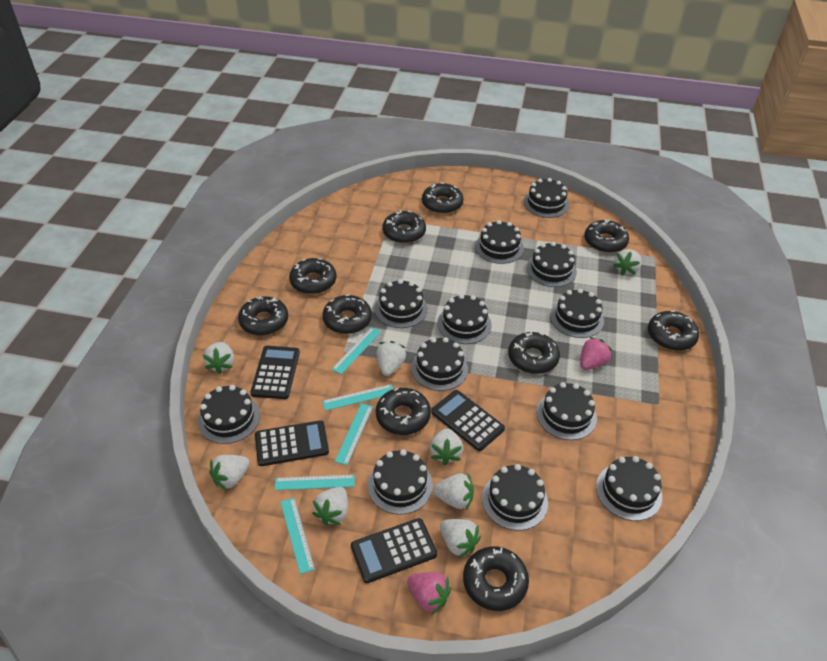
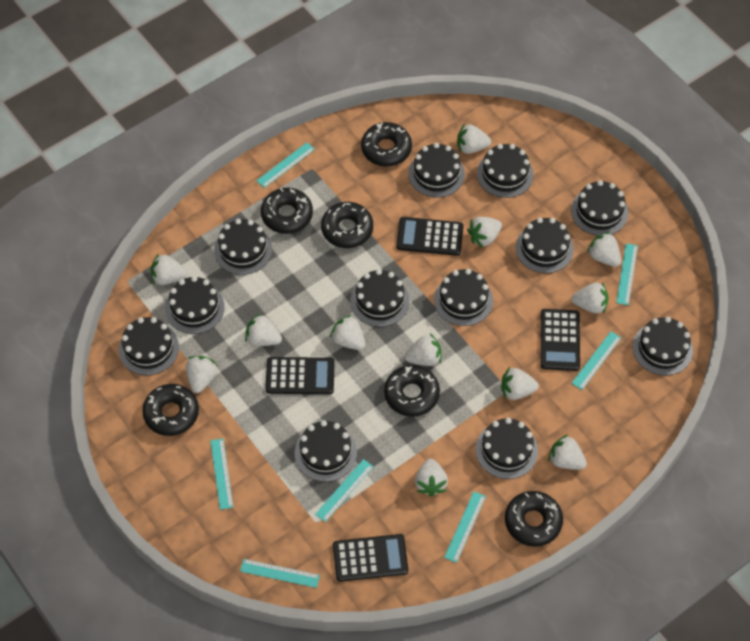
black donut: 10 -> 6
pink strawberry: 2 -> 0
turquoise ruler: 5 -> 7
white strawberry: 8 -> 12

